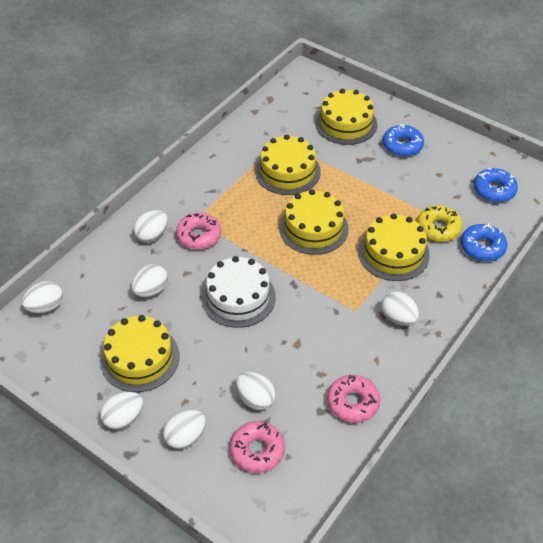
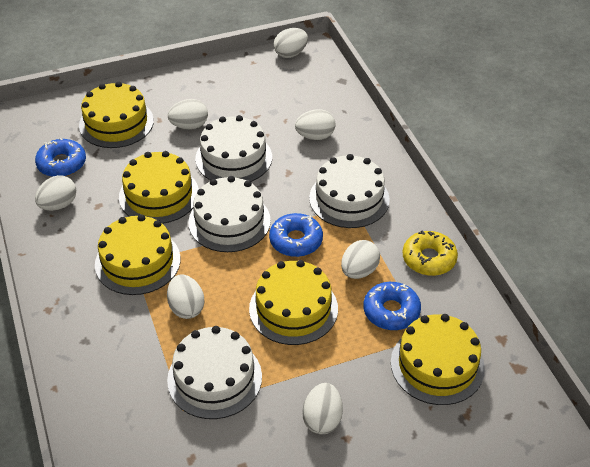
pink donut: 3 -> 0
white cake: 1 -> 4

